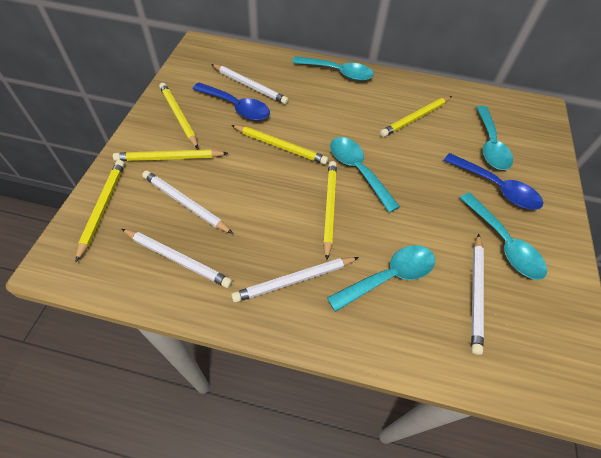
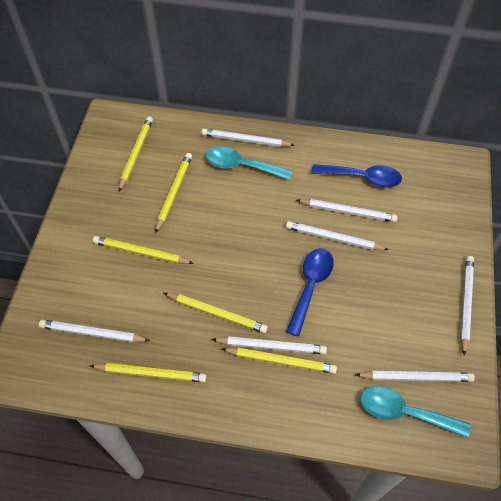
turquoise spoon: 5 -> 2
white pencil: 5 -> 7

